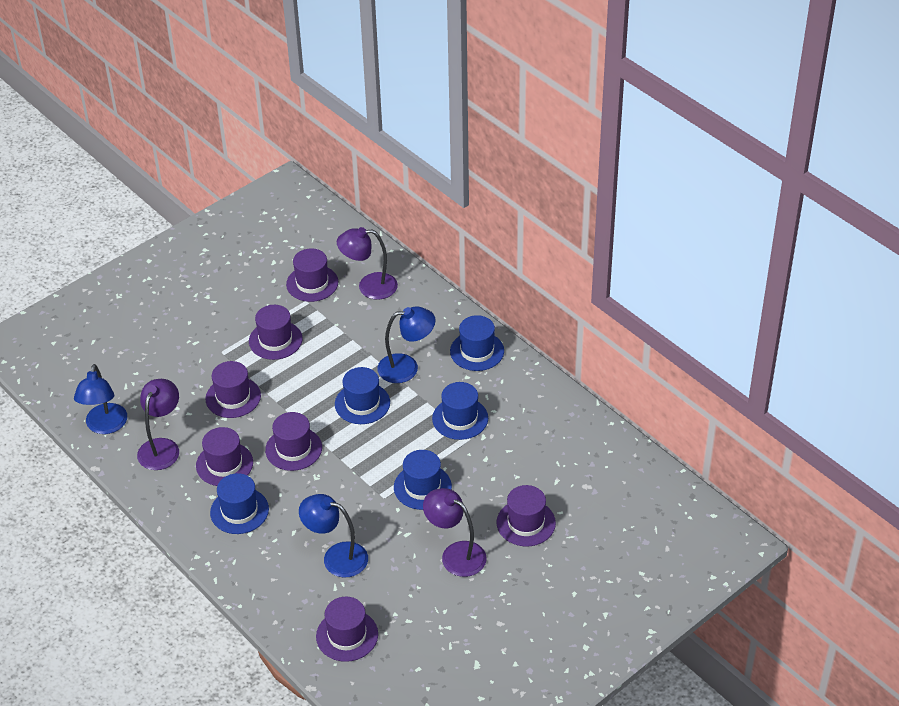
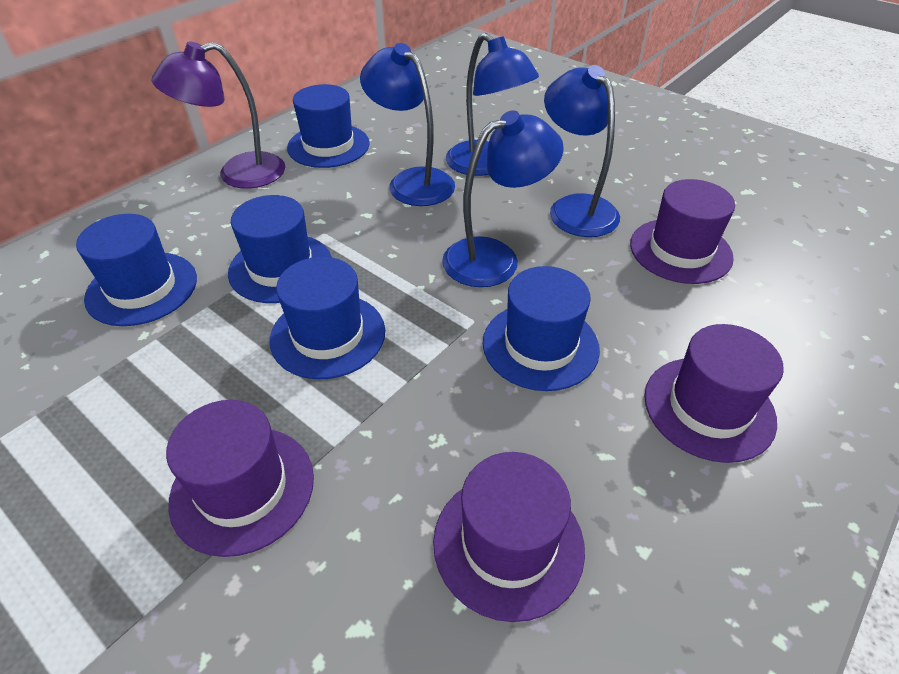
blue lamp: 3 -> 4
purple hat: 7 -> 4
purple lamp: 3 -> 1

